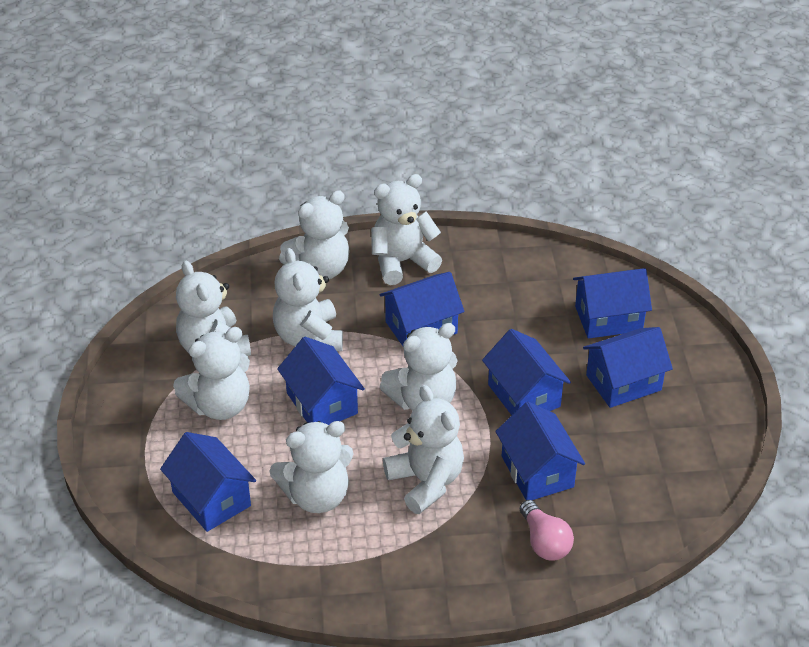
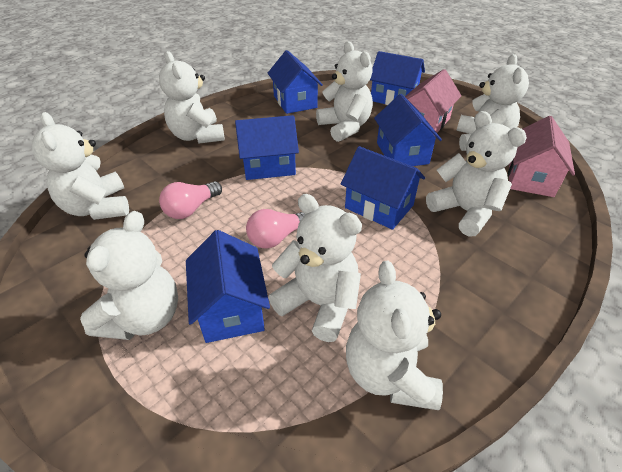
blue house: 7 -> 6
pink house: 0 -> 2
pink light bulb: 1 -> 2

